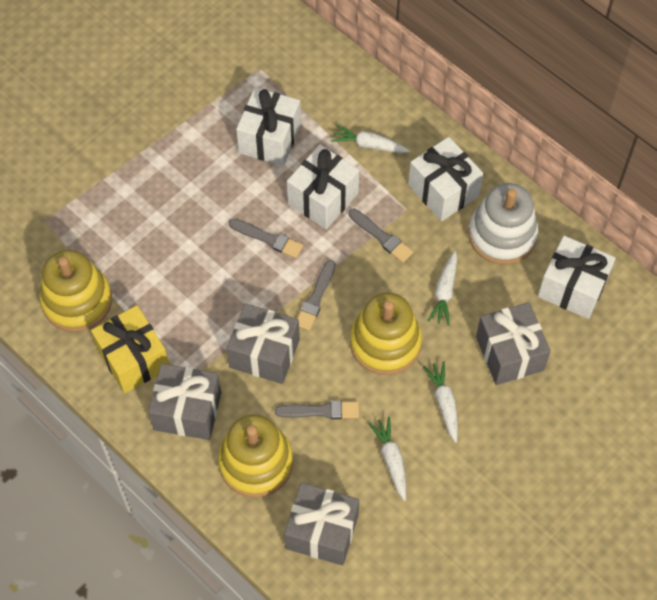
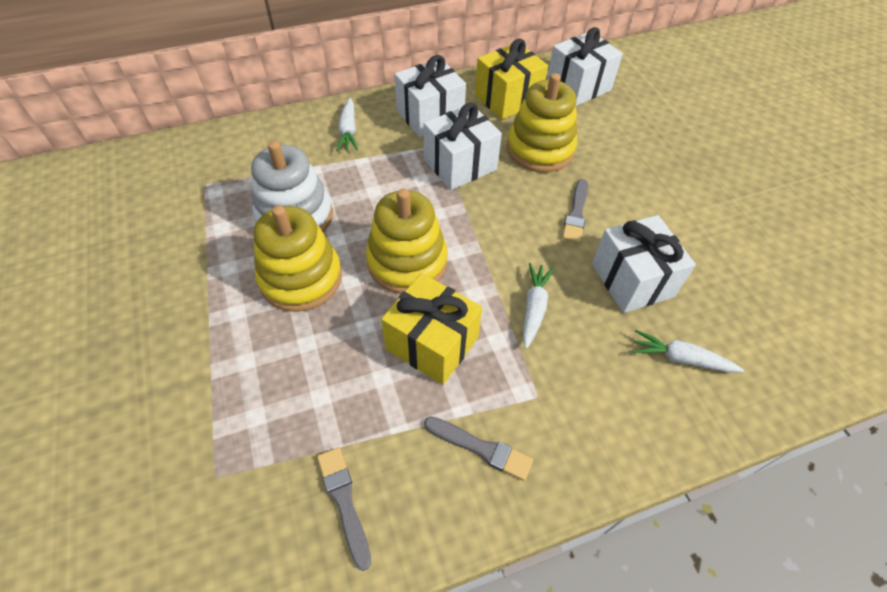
grey brush: 4 -> 3
grey gift: 4 -> 0
white carrot: 4 -> 3
yellow gift: 1 -> 2

